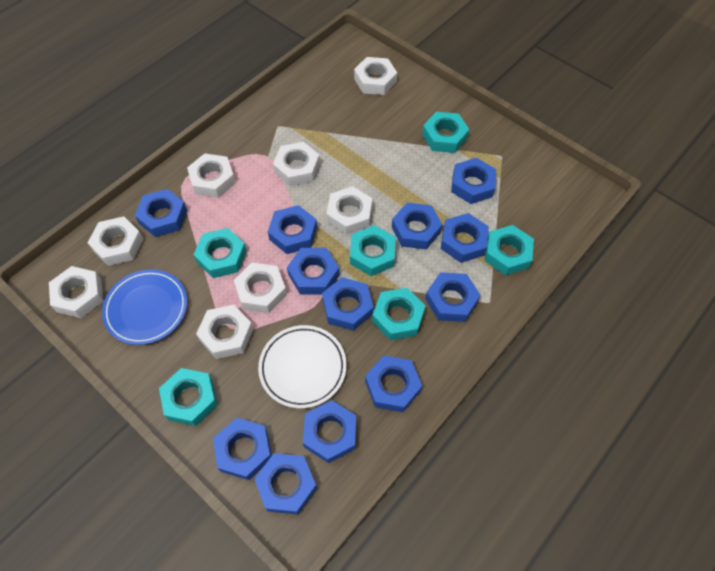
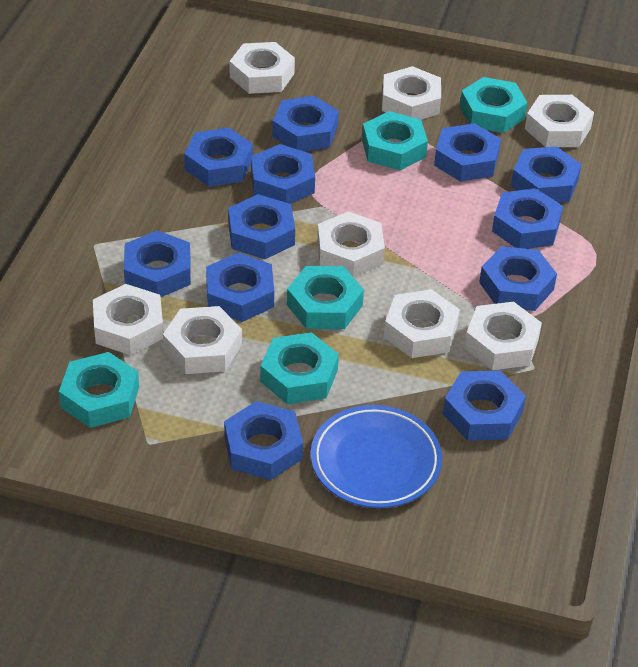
turquoise nut: 6 -> 5
white plate: 1 -> 0

